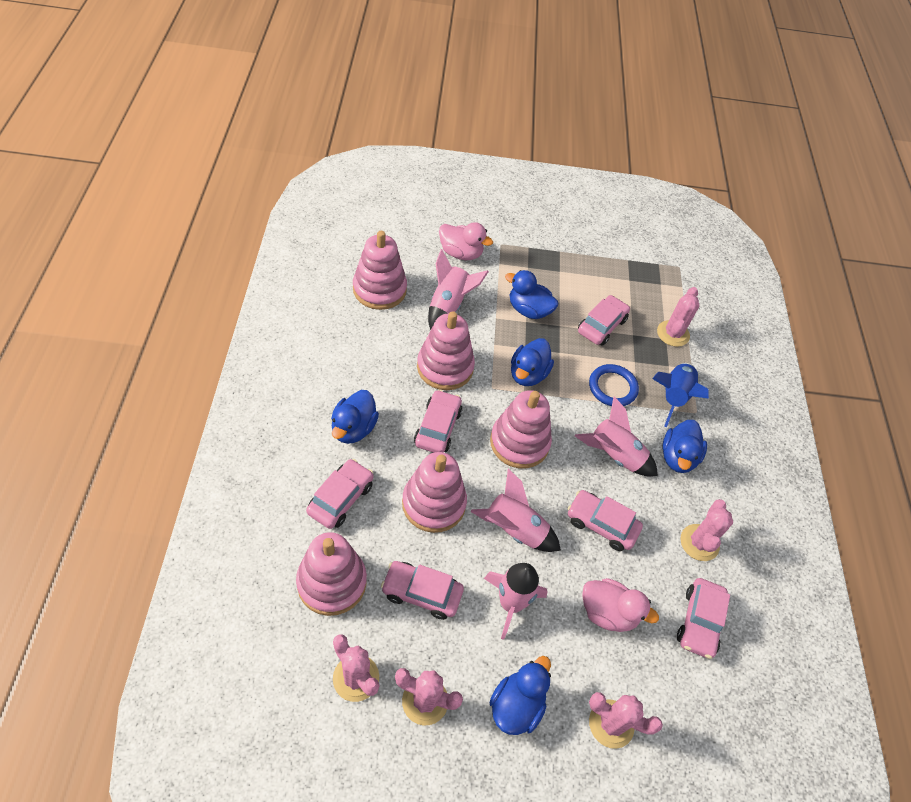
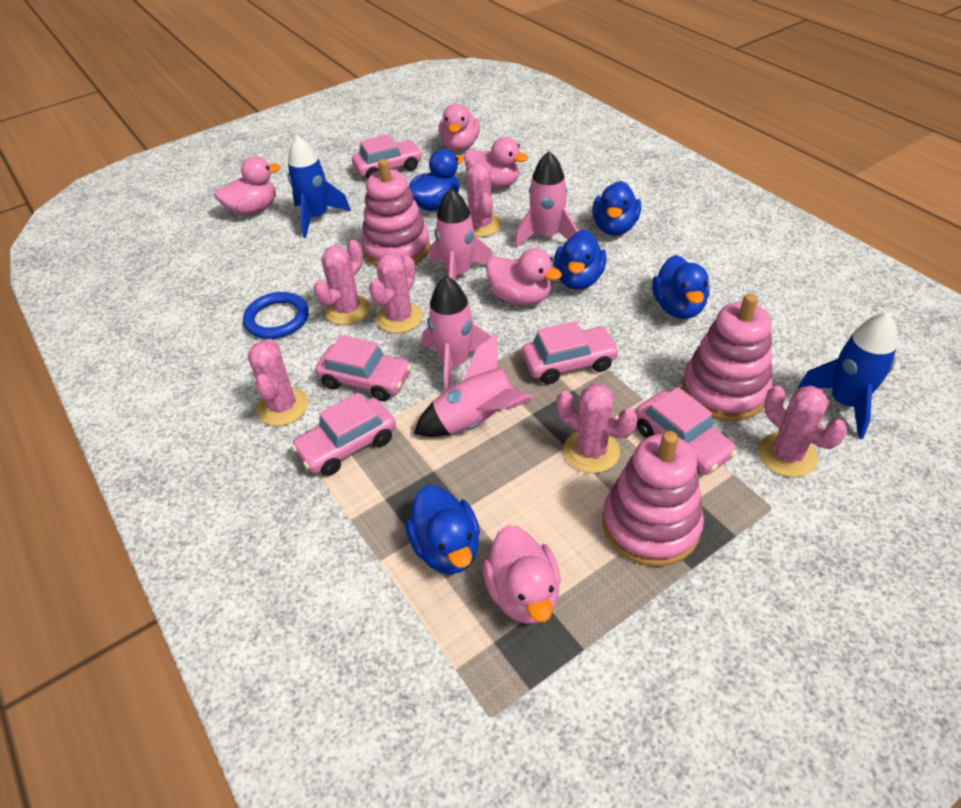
blue rocket: 1 -> 2
pink cactus: 5 -> 6
pink car: 6 -> 5
pink duck: 2 -> 5
pink stacking toy: 5 -> 3

